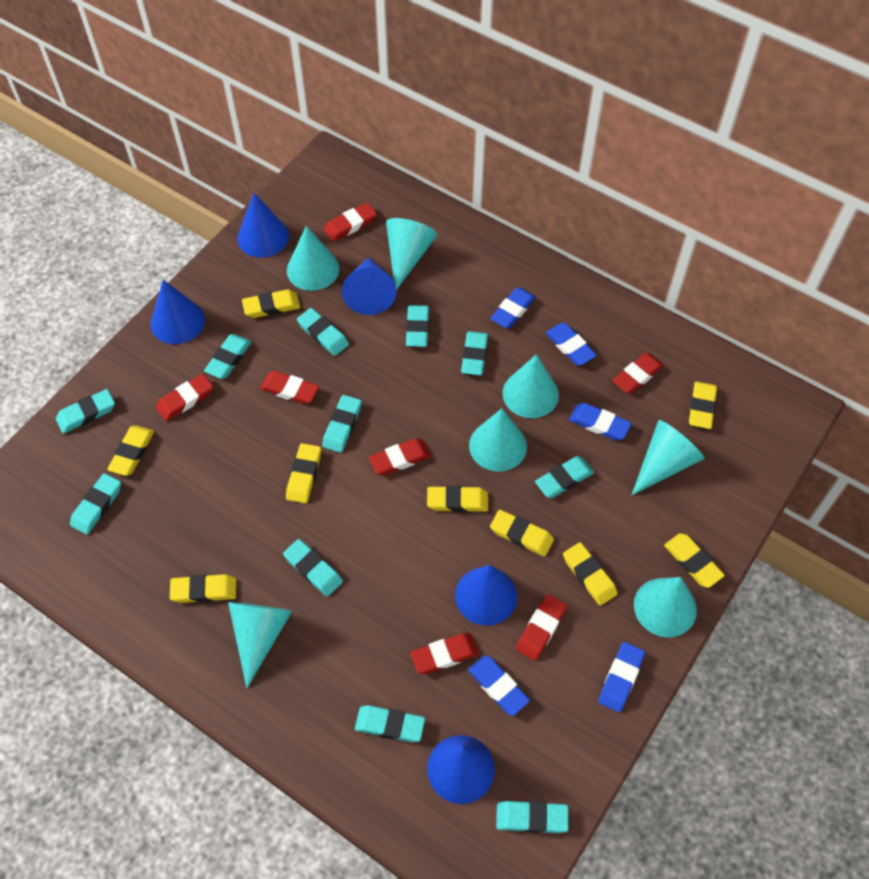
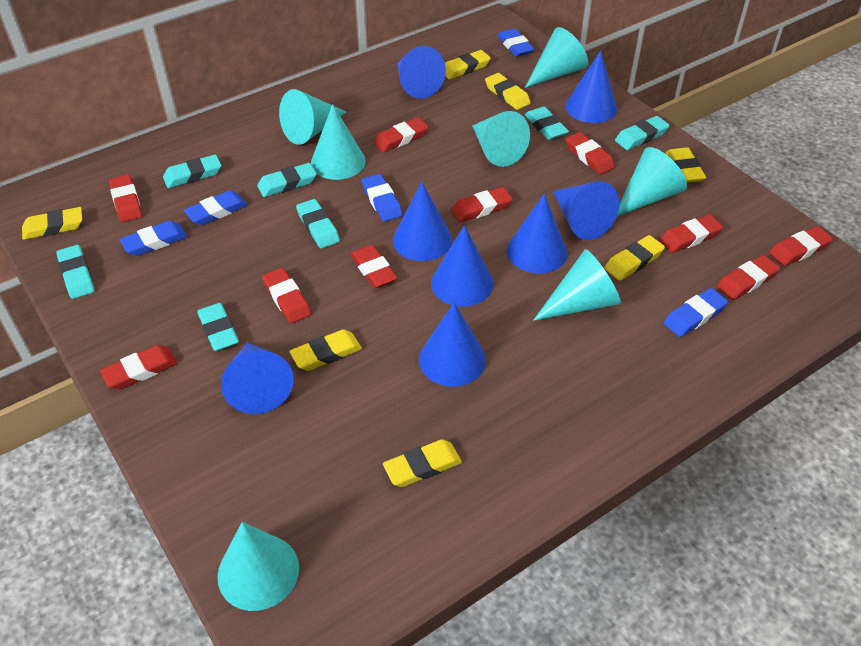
blue cone: 5 -> 8
red eraser: 7 -> 10
turquoise eraser: 11 -> 7
yellow eraser: 9 -> 7

